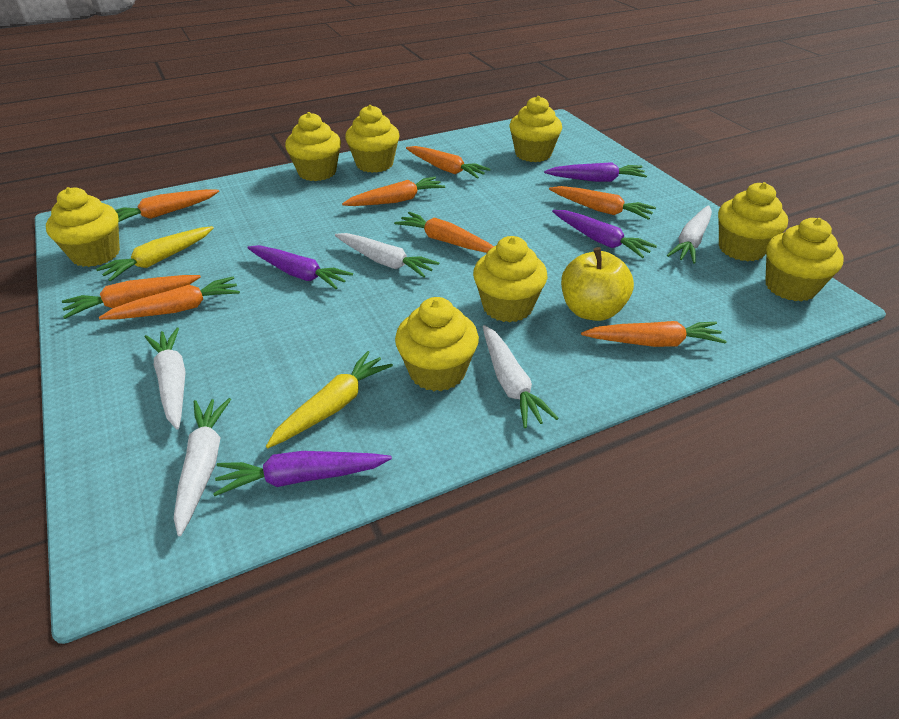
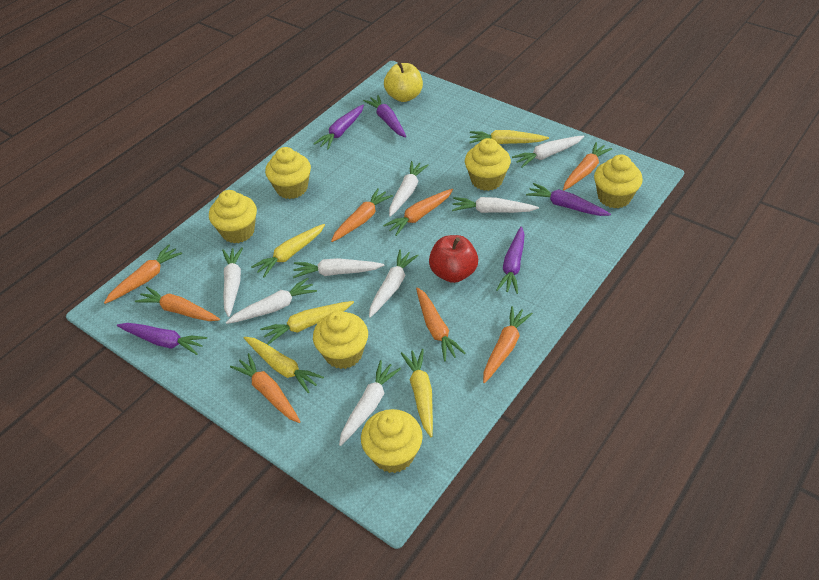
purple carrot: 4 -> 5
red apple: 0 -> 1
white carrot: 5 -> 8
yellow carrot: 2 -> 5
yellow cupcake: 8 -> 6

